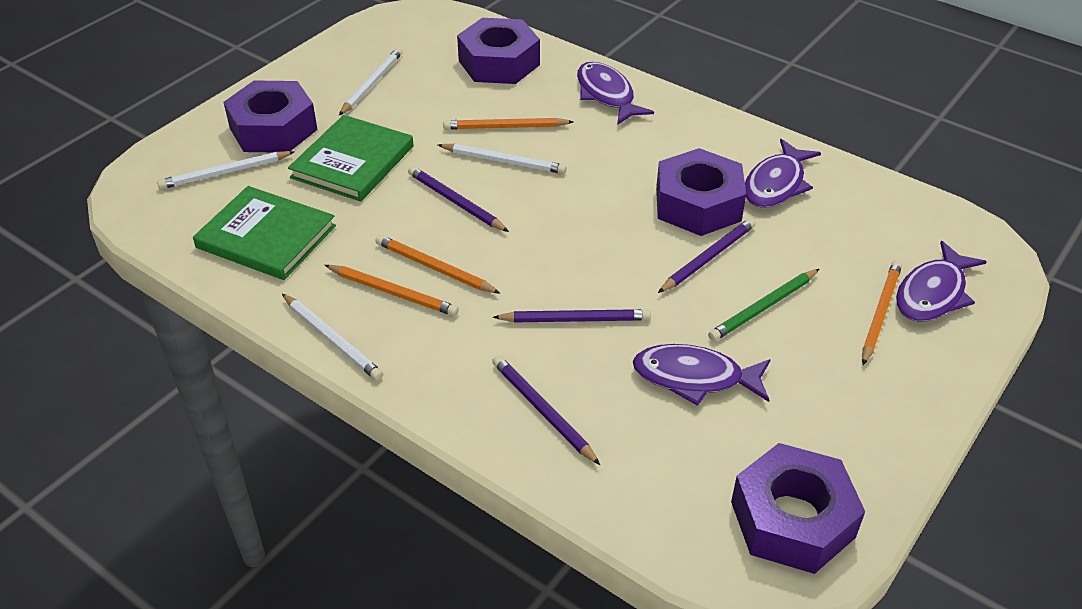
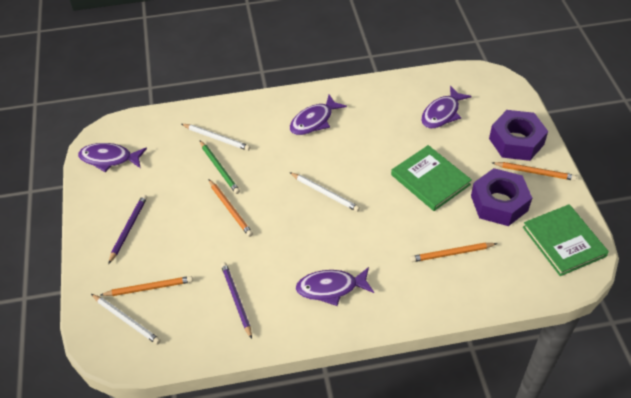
purple nut: 4 -> 2
purple pencil: 4 -> 2
white pencil: 4 -> 3

